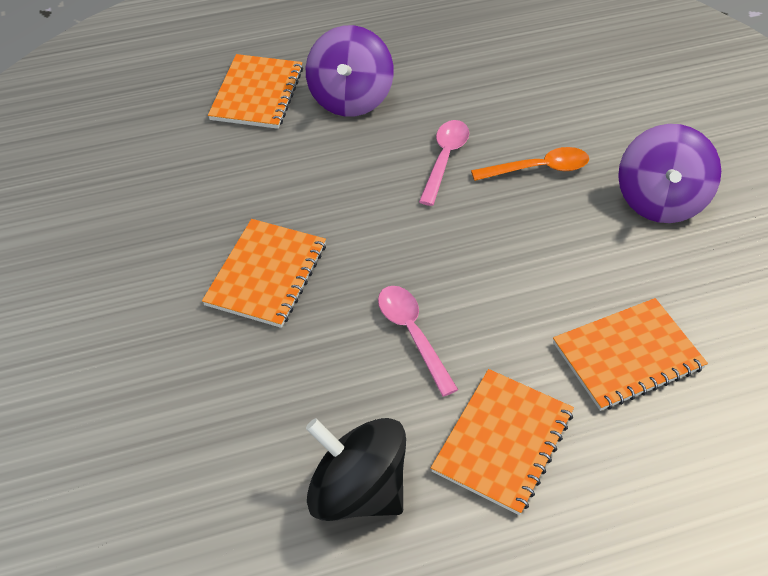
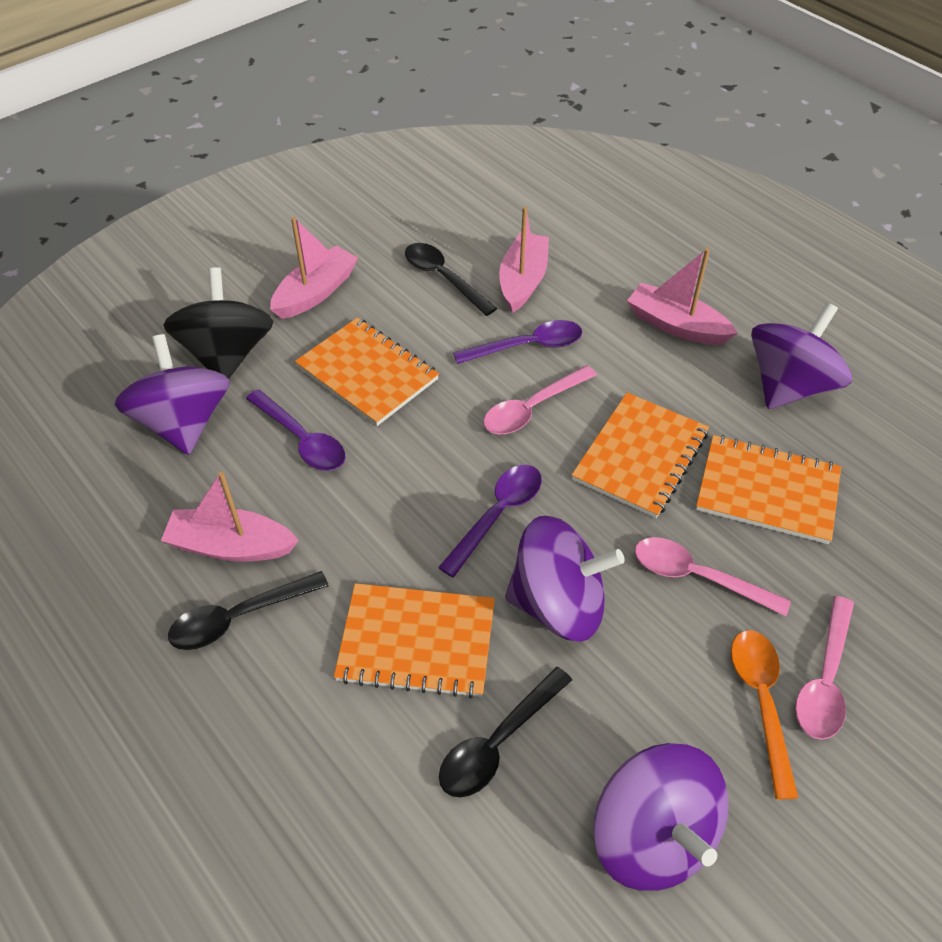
black spoon: 0 -> 3
pink boat: 0 -> 4
pink spoon: 2 -> 3
purple spinning top: 2 -> 4
purple spoon: 0 -> 3

